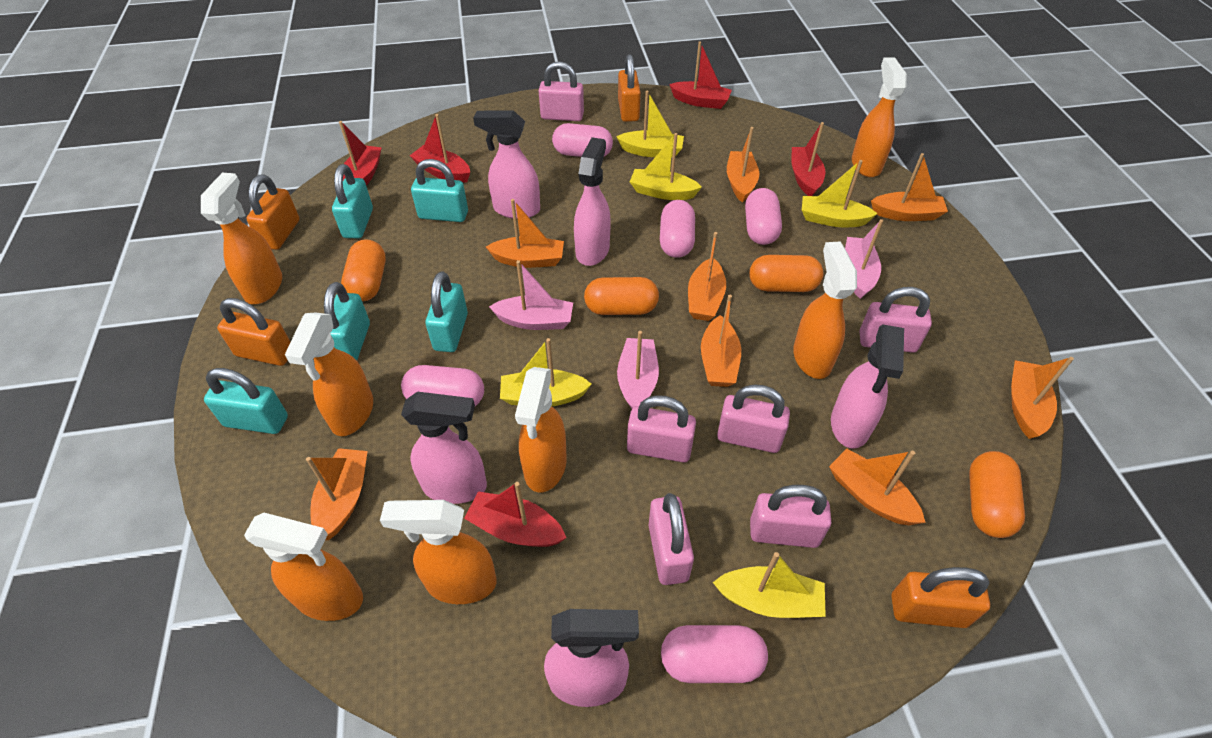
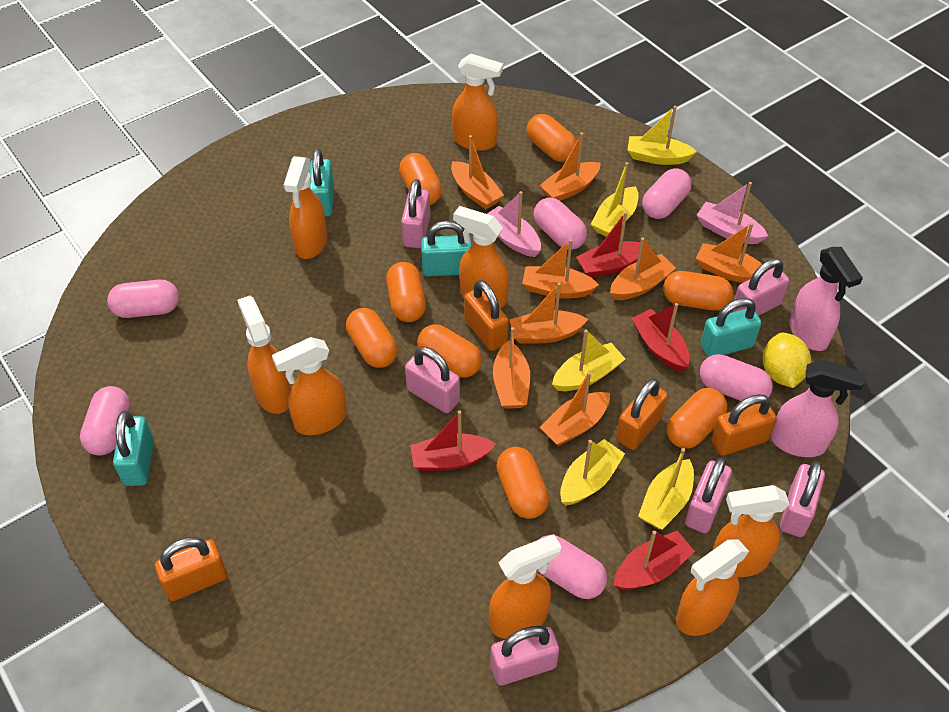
orange capsule: 4 -> 8
orange spray bottle: 7 -> 8
pink boat: 3 -> 2
pink capsule: 5 -> 6
pink spray bottle: 5 -> 2
red boat: 5 -> 4
turquoise padlock: 5 -> 4
yellow lemon: 0 -> 1

